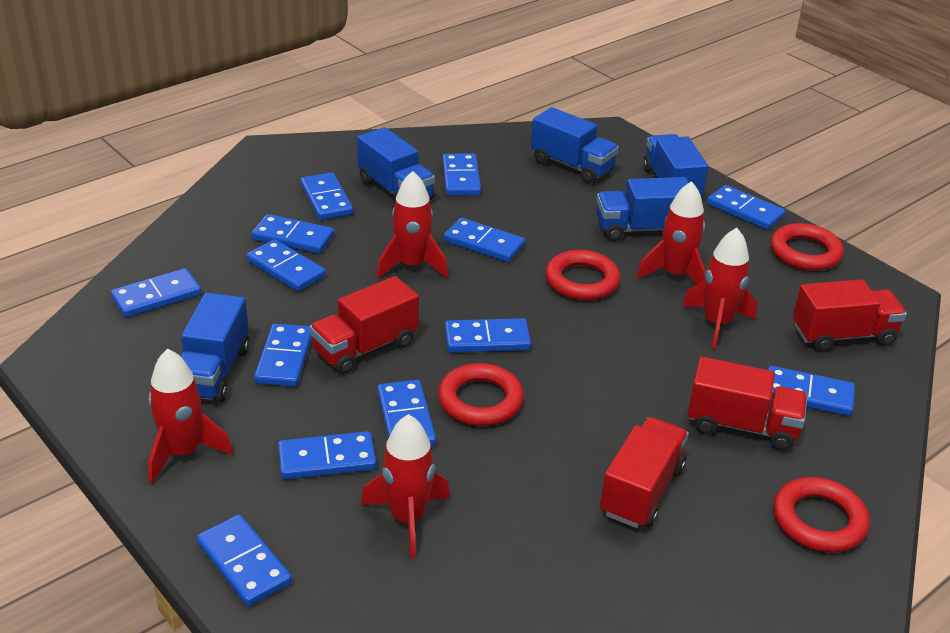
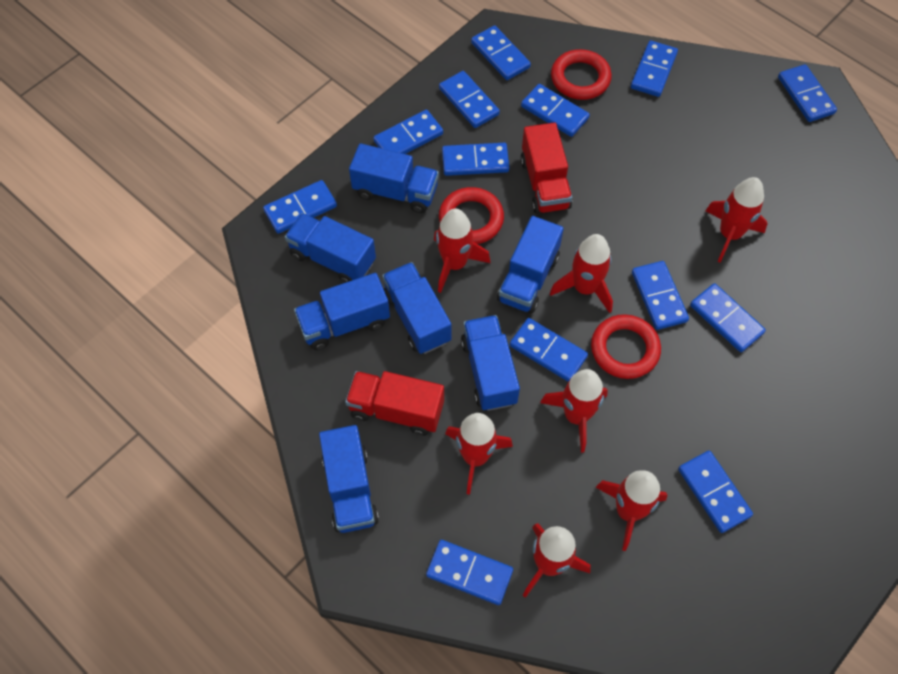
blue truck: 5 -> 7
red ring: 4 -> 3
red rocket: 5 -> 7
red truck: 4 -> 2

